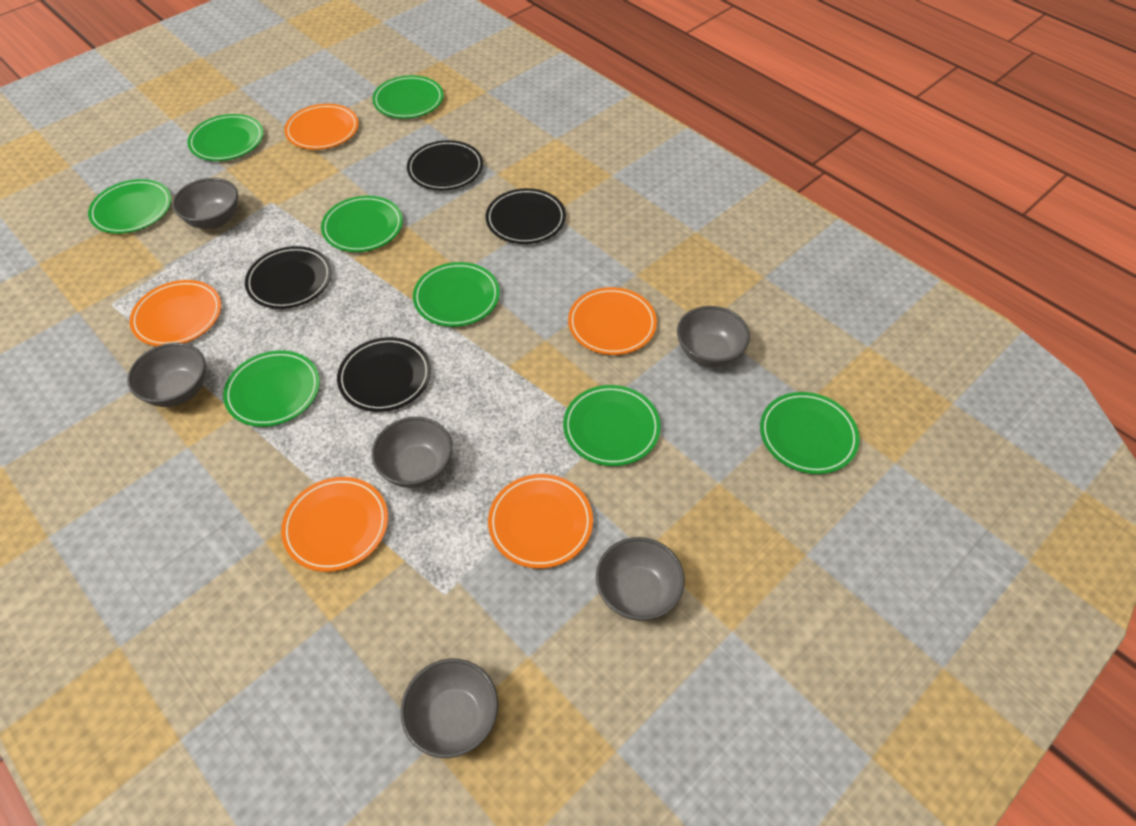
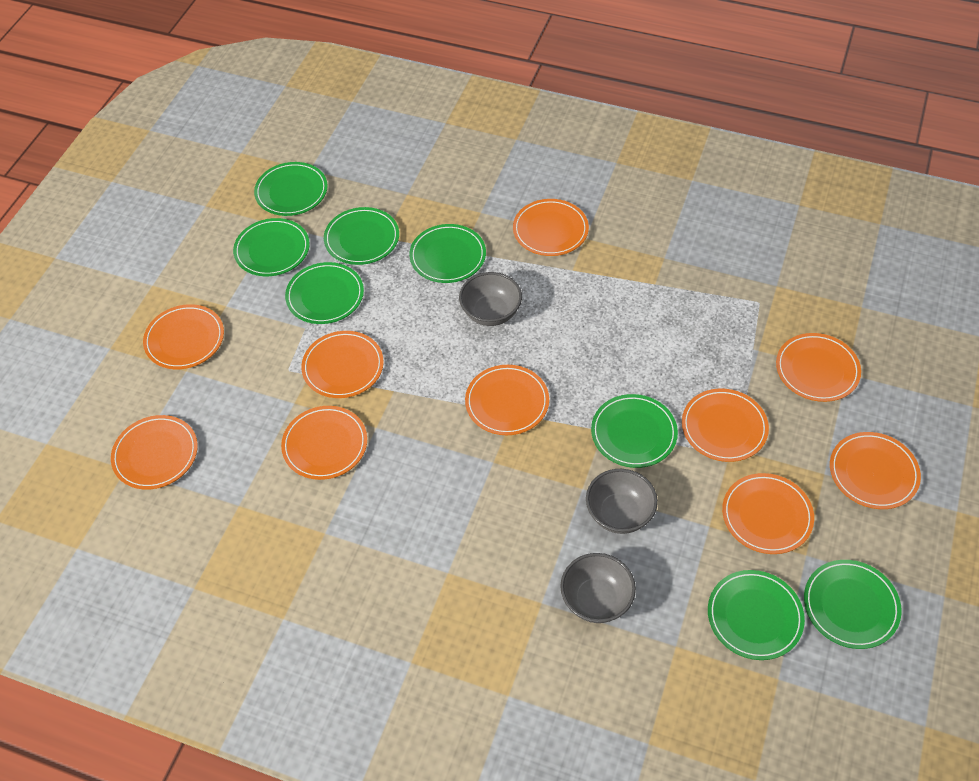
black plate: 4 -> 0
grey bowl: 6 -> 3
orange plate: 5 -> 10

